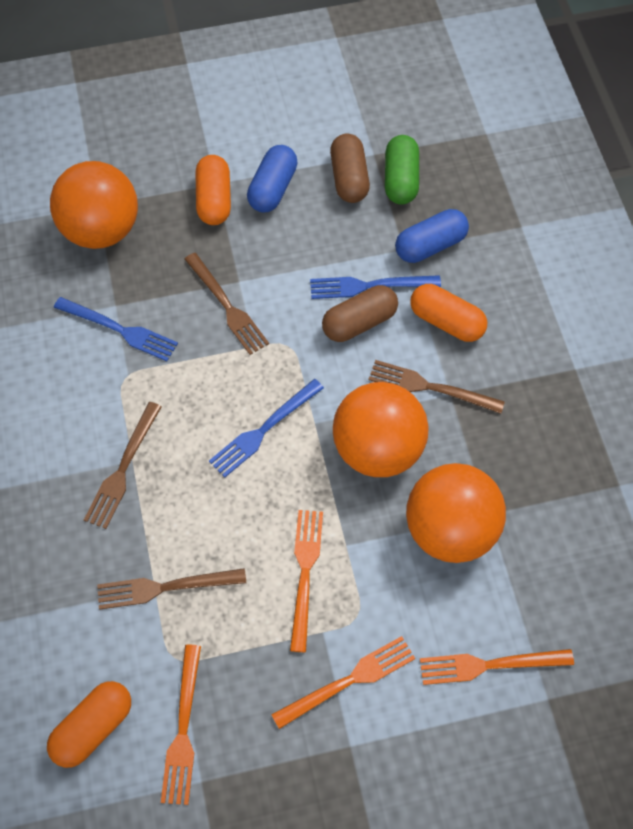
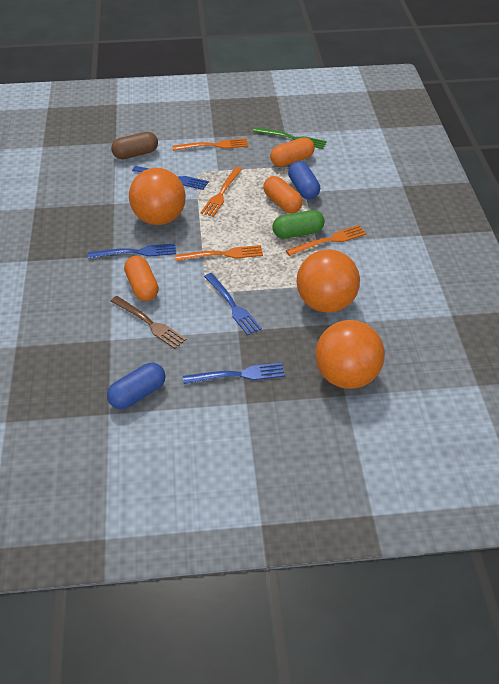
blue fork: 3 -> 4
brown capsule: 2 -> 1
brown fork: 4 -> 1
green fork: 0 -> 1

